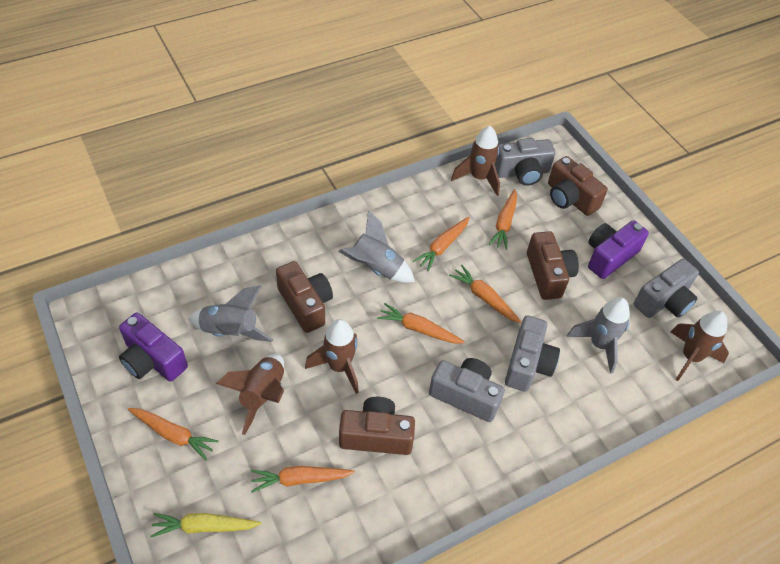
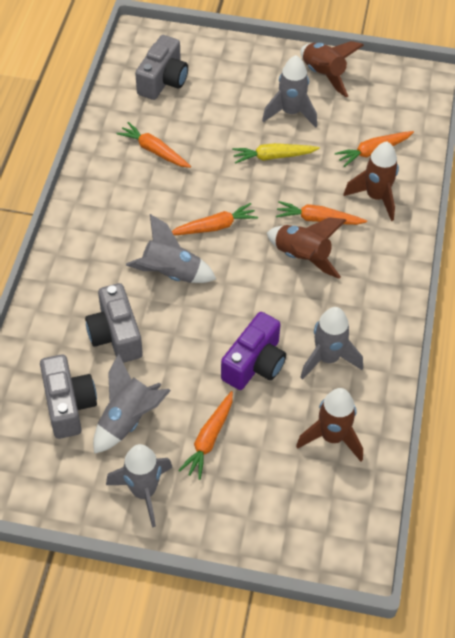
brown camera: 4 -> 0
grey camera: 4 -> 3
grey rocket: 3 -> 5
orange carrot: 6 -> 5
purple camera: 2 -> 1

